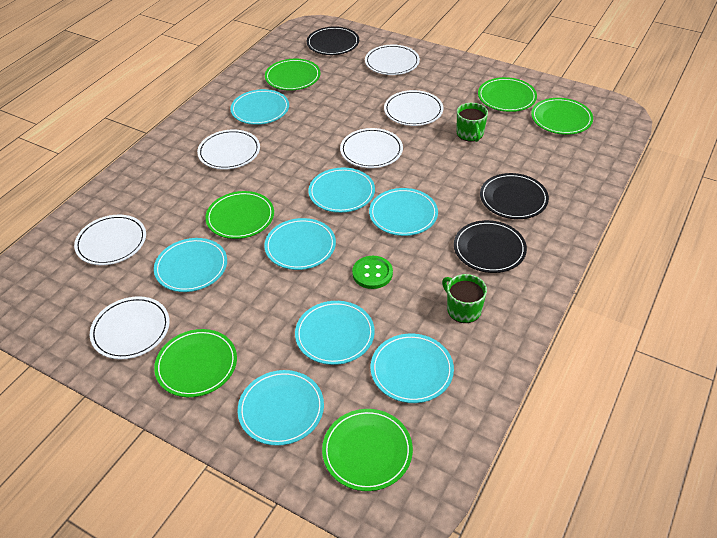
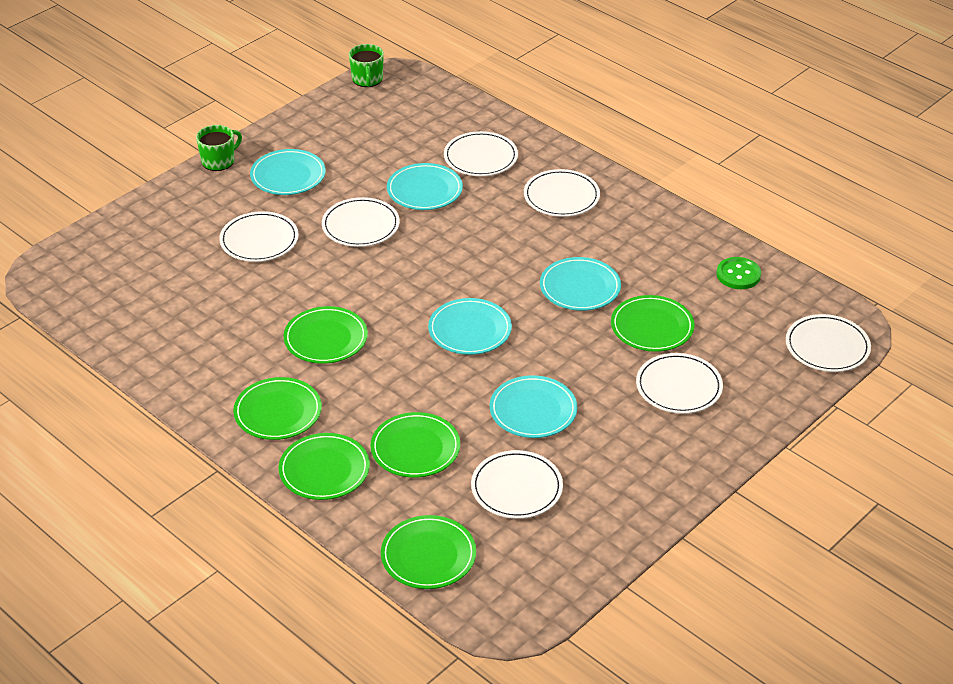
black plate: 3 -> 0
turquoise plate: 8 -> 5
white plate: 6 -> 7

